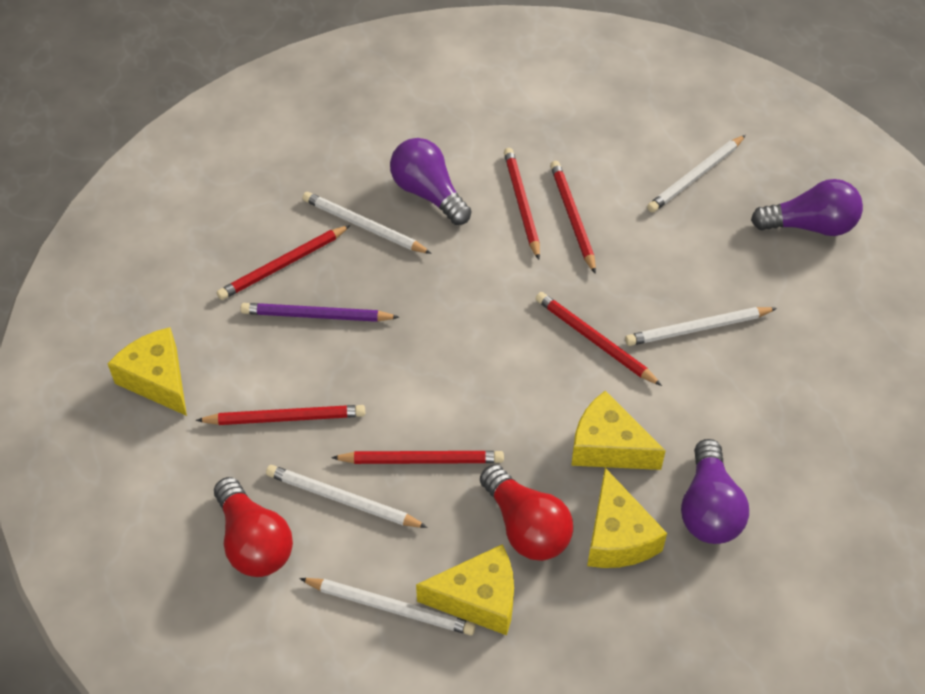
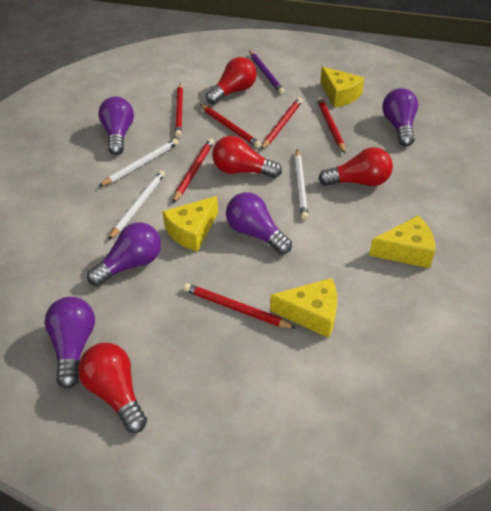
purple light bulb: 3 -> 5
red light bulb: 2 -> 4
white pencil: 5 -> 3

